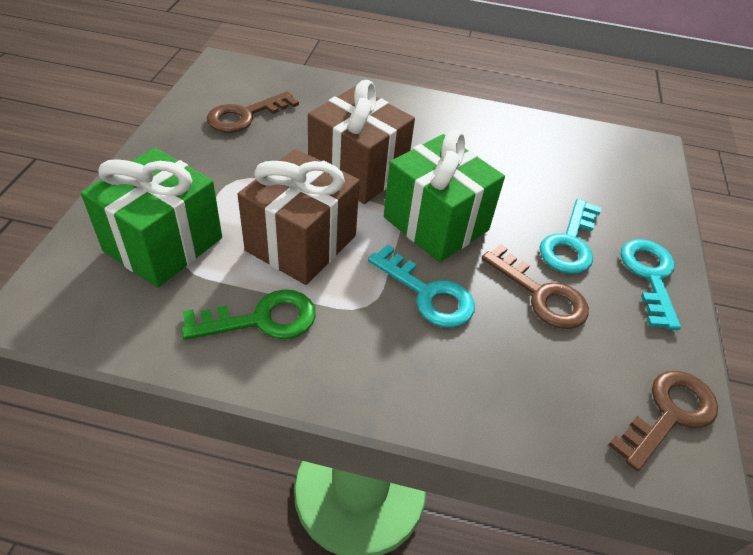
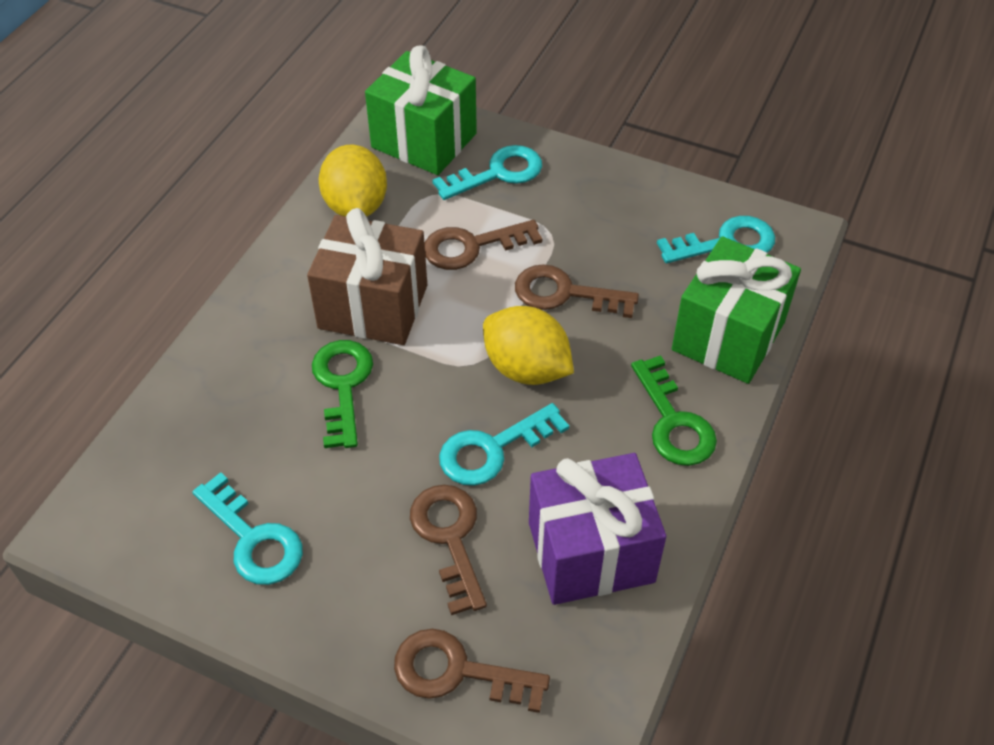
brown gift: 2 -> 1
brown key: 3 -> 4
green key: 1 -> 2
purple gift: 0 -> 1
turquoise key: 3 -> 4
yellow lemon: 0 -> 2

